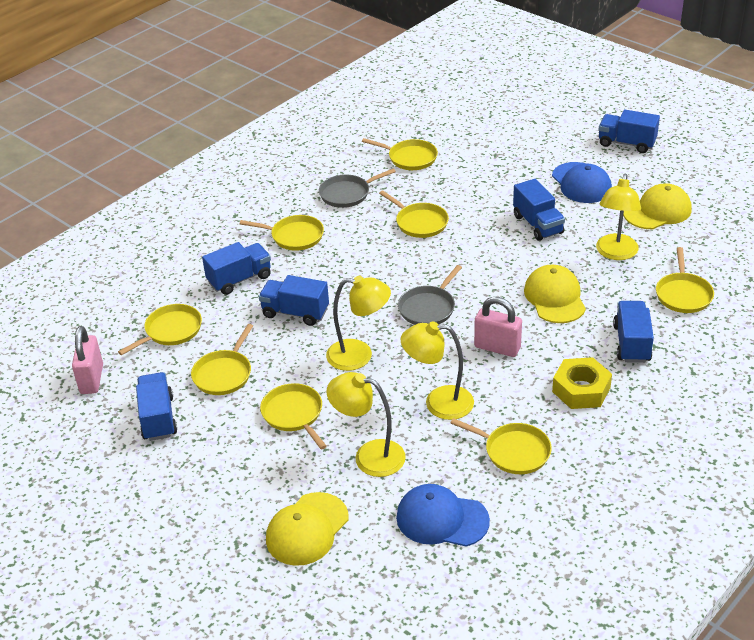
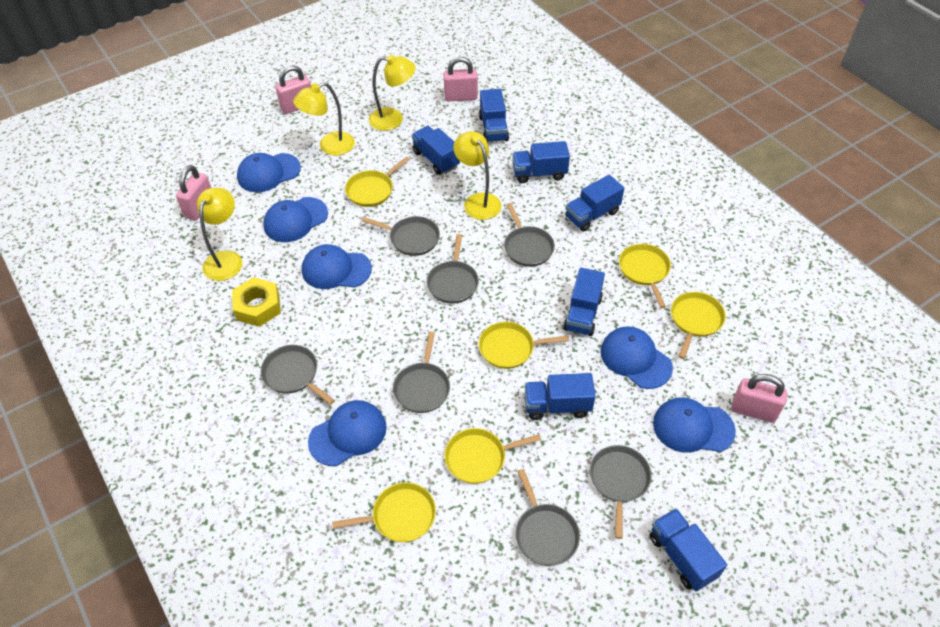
blue cap: 2 -> 6
blue truck: 6 -> 7
grey pan: 2 -> 7
pink padlock: 2 -> 4
yellow cap: 3 -> 0
yellow pan: 8 -> 6

